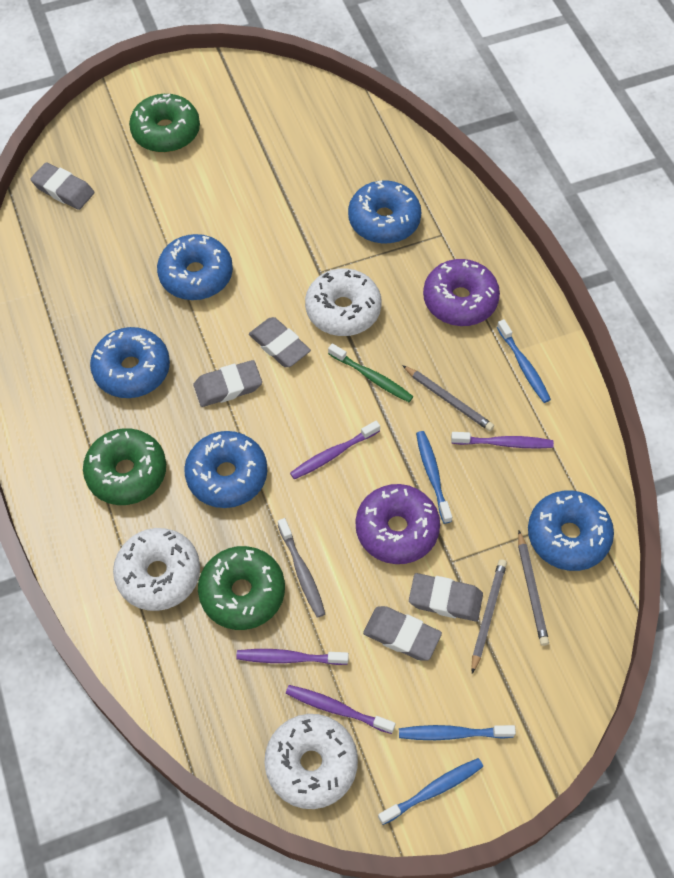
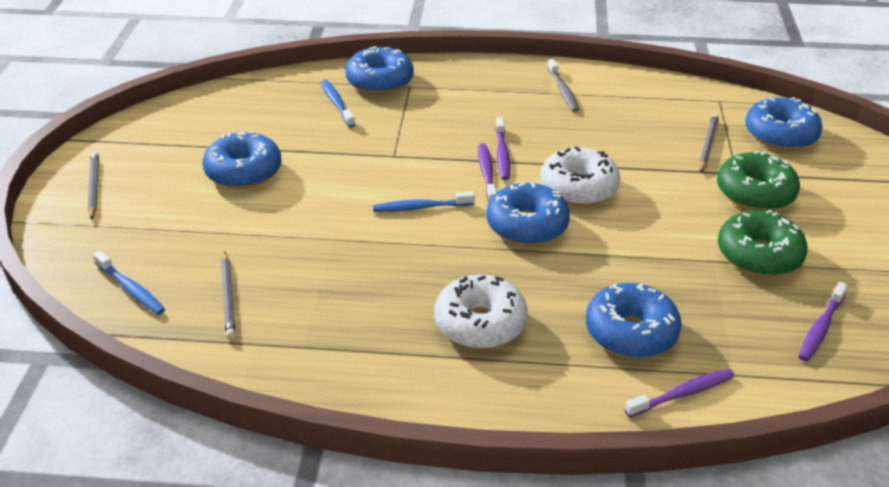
blue toothbrush: 4 -> 3
green donut: 3 -> 2
green toothbrush: 1 -> 0
grey eraser: 5 -> 0
purple donut: 2 -> 0
white donut: 3 -> 2

